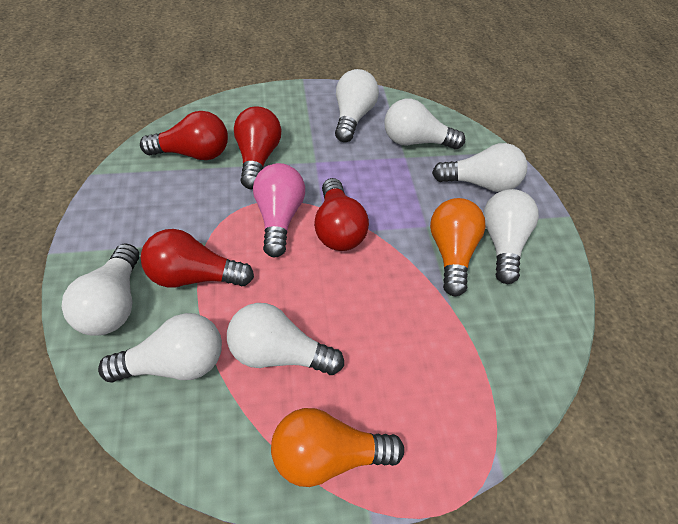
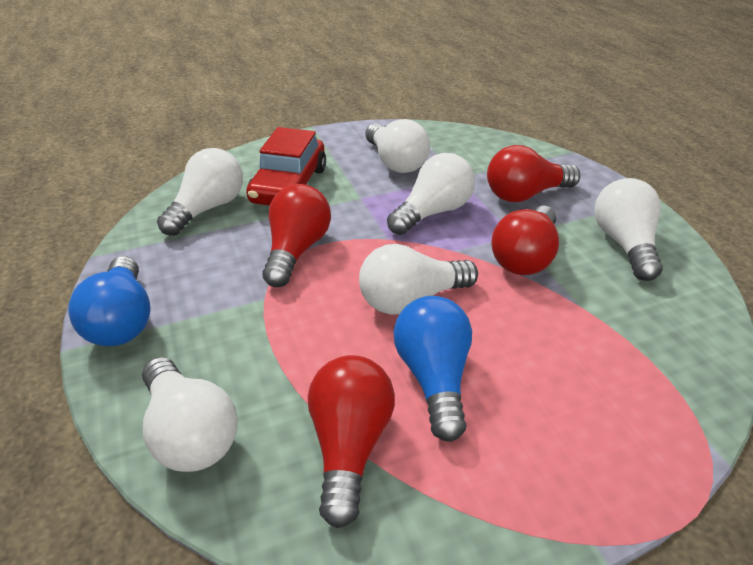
blue light bulb: 0 -> 2
orange light bulb: 2 -> 0
pink light bulb: 1 -> 0
red car: 0 -> 1
white light bulb: 7 -> 6

